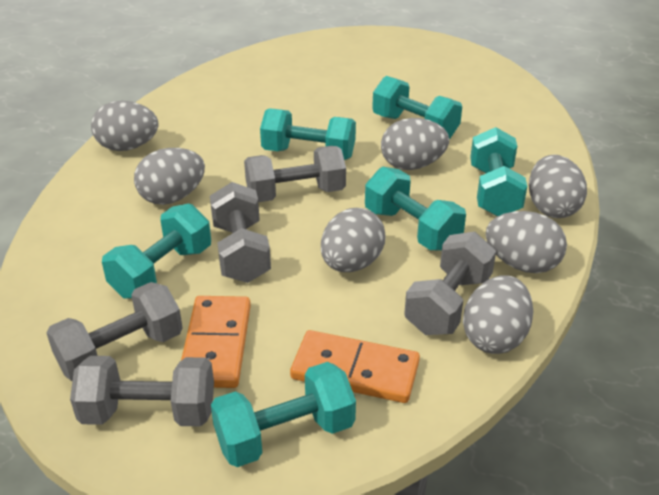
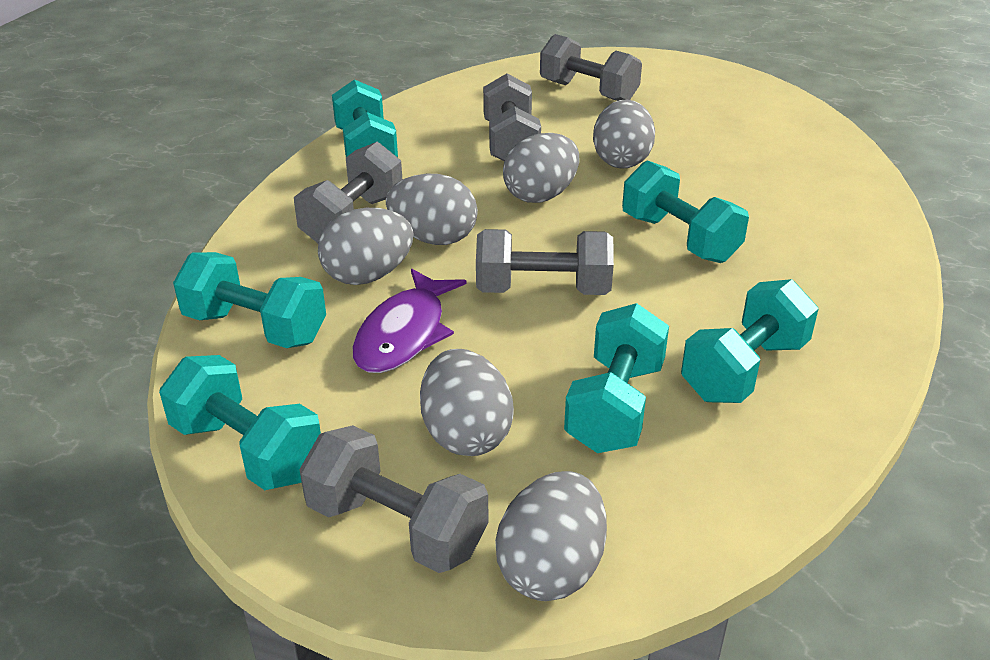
grey egg: 7 -> 6
orange domino: 2 -> 0
purple fish: 0 -> 1

